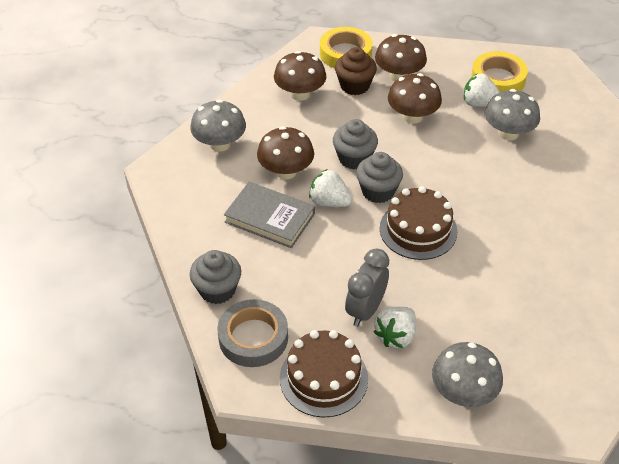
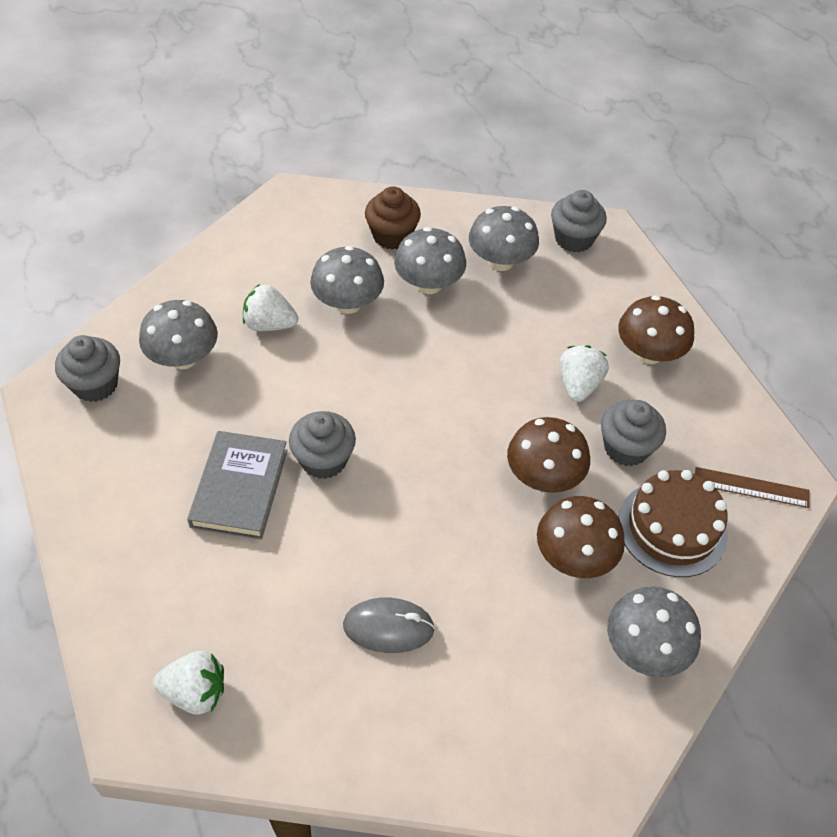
brown cake: 2 -> 1
brown mushroom: 4 -> 3
brown ruler: 0 -> 1
grey clock: 1 -> 0
grey cupcake: 3 -> 4
grey mouse: 0 -> 1
grey mushroom: 3 -> 5
grey tape: 1 -> 0
yellow tape: 2 -> 0

